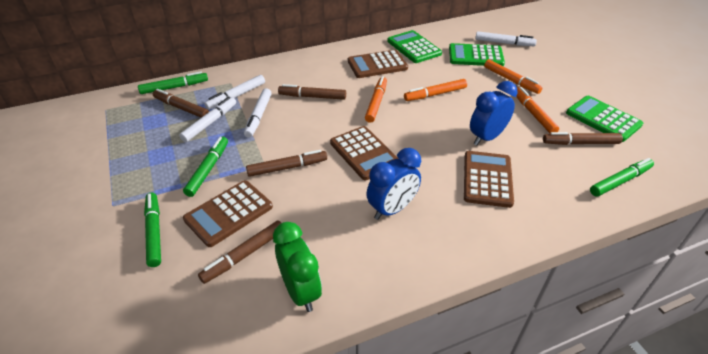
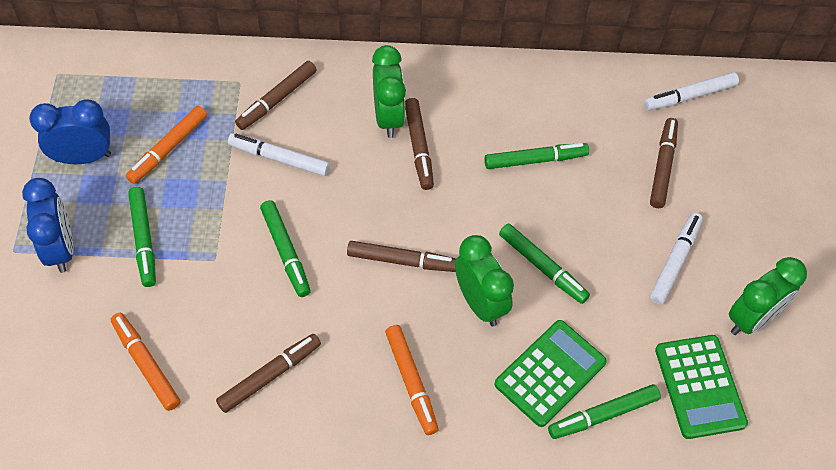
brown calculator: 4 -> 0
green calculator: 3 -> 2
green clock: 1 -> 3
green marker: 4 -> 5
orange marker: 4 -> 3
white marker: 4 -> 3

